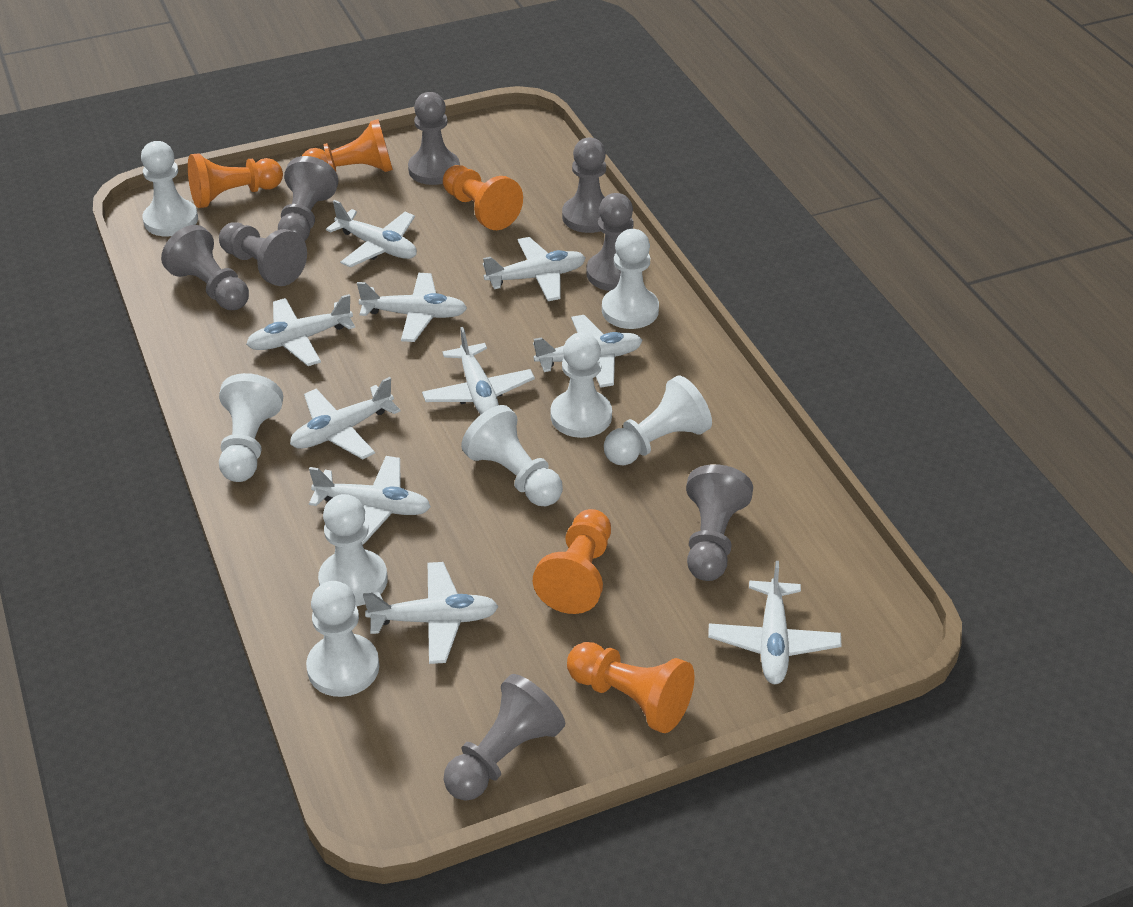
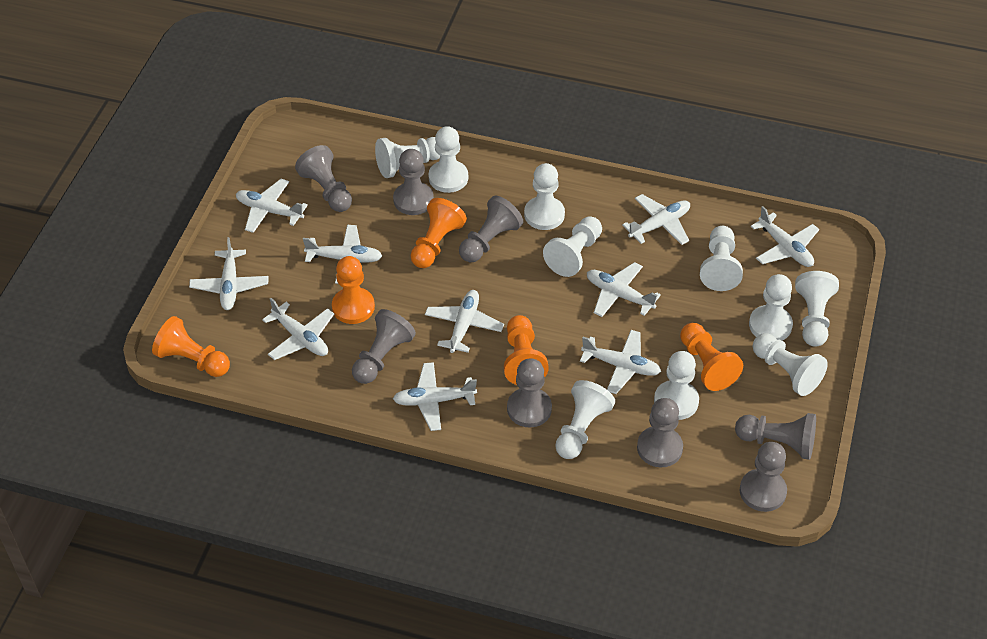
white pawn: 8 -> 10

